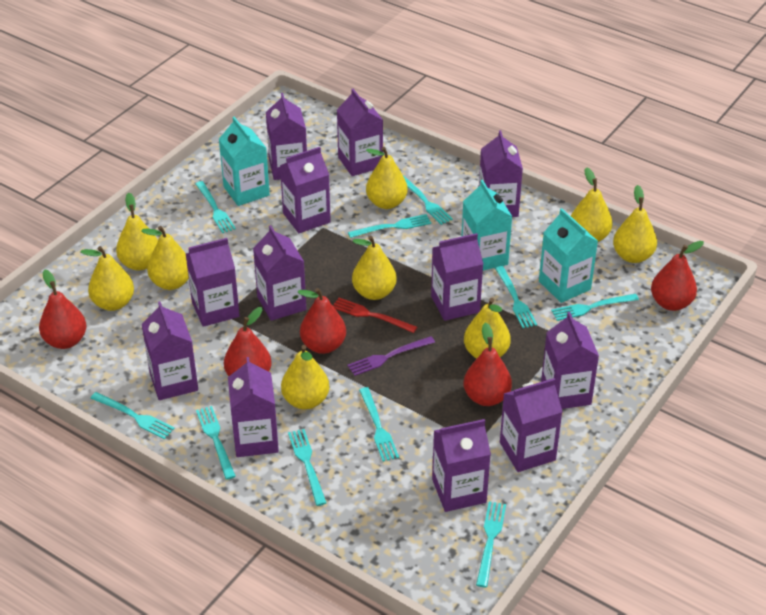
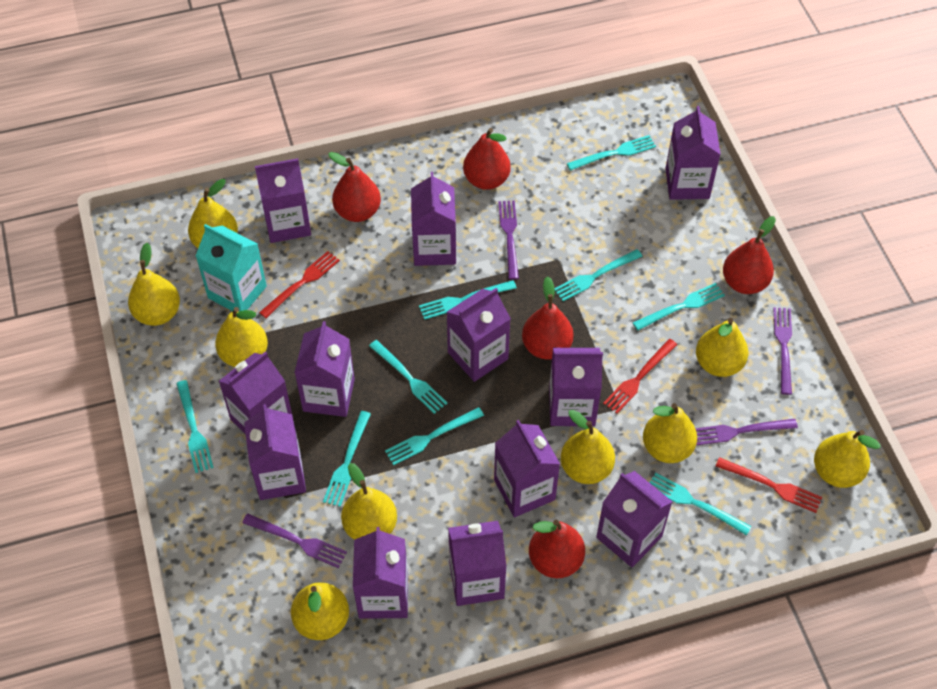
purple fork: 1 -> 4
red fork: 1 -> 3
turquoise carton: 3 -> 1
turquoise fork: 10 -> 9

